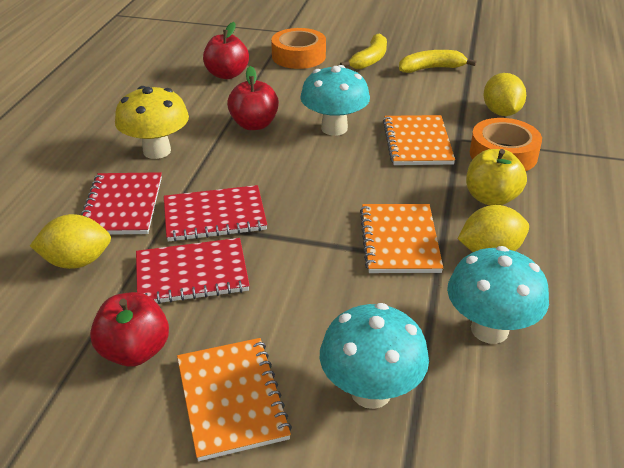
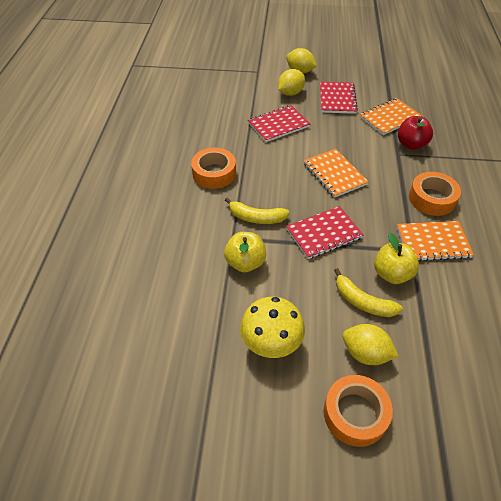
orange tape: 2 -> 3
red apple: 3 -> 1
turquoise mushroom: 3 -> 0
yellow apple: 1 -> 2

